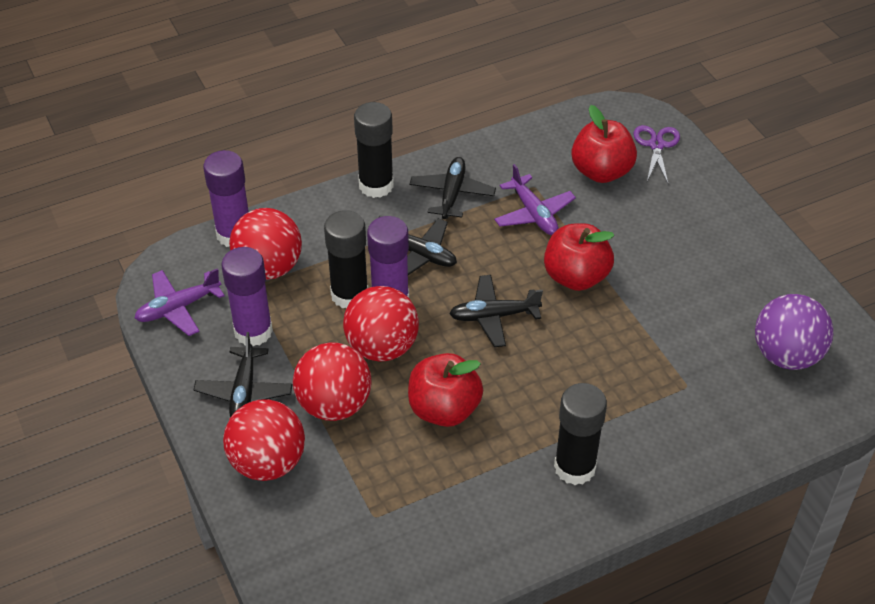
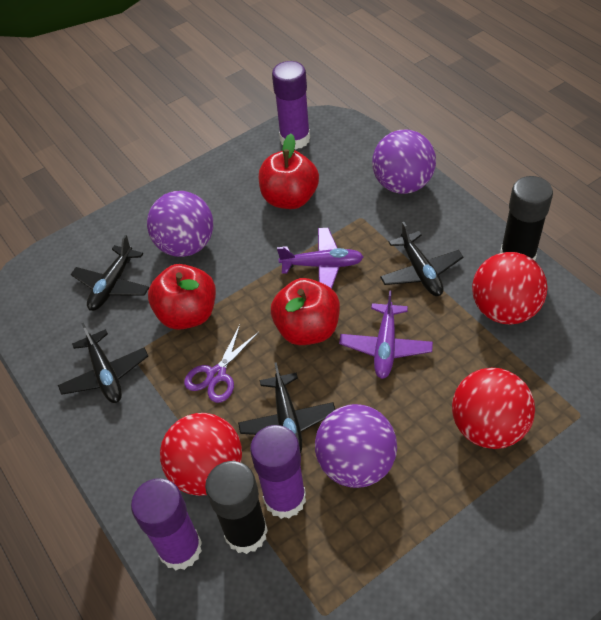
black glue stick: 3 -> 2
purple ball: 1 -> 3
red ball: 4 -> 3

